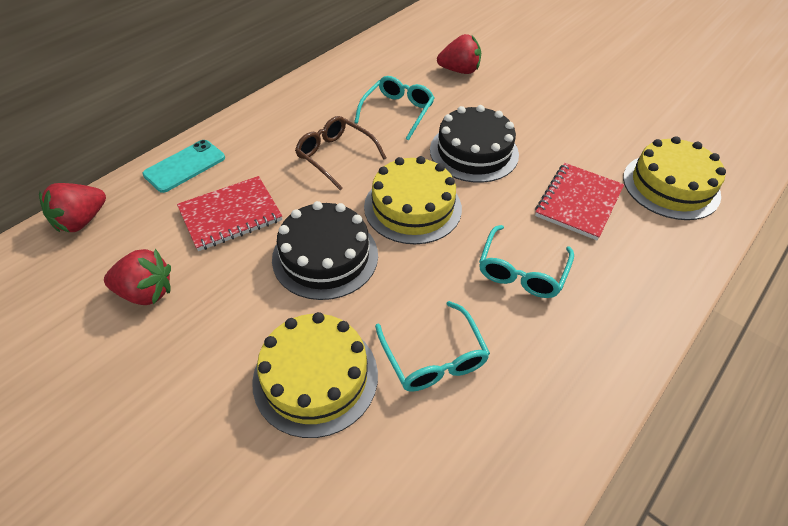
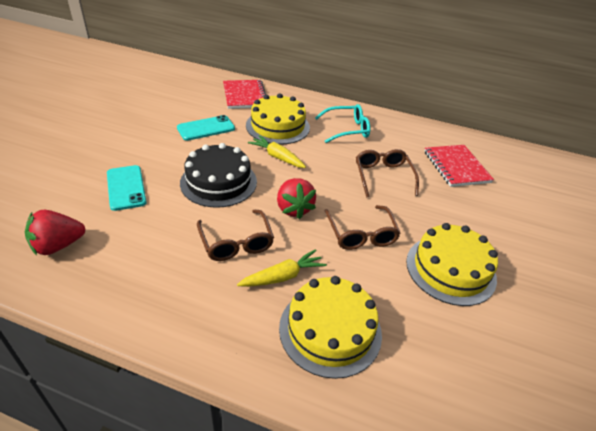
black cake: 2 -> 1
brown glasses: 1 -> 3
red strawberry: 3 -> 2
turquoise glasses: 3 -> 1
turquoise phone: 1 -> 2
yellow carrot: 0 -> 2

